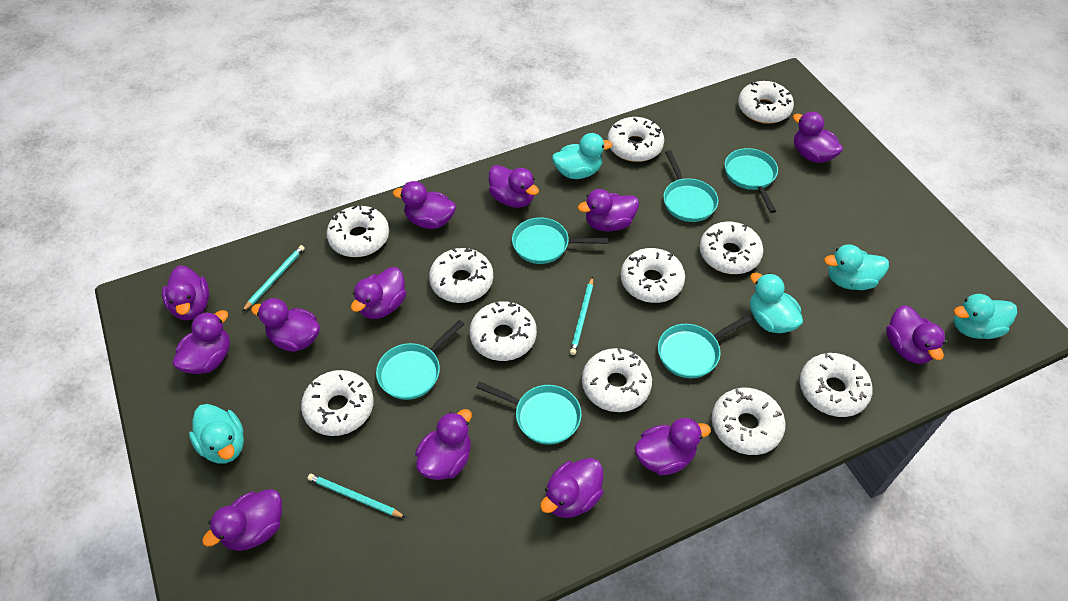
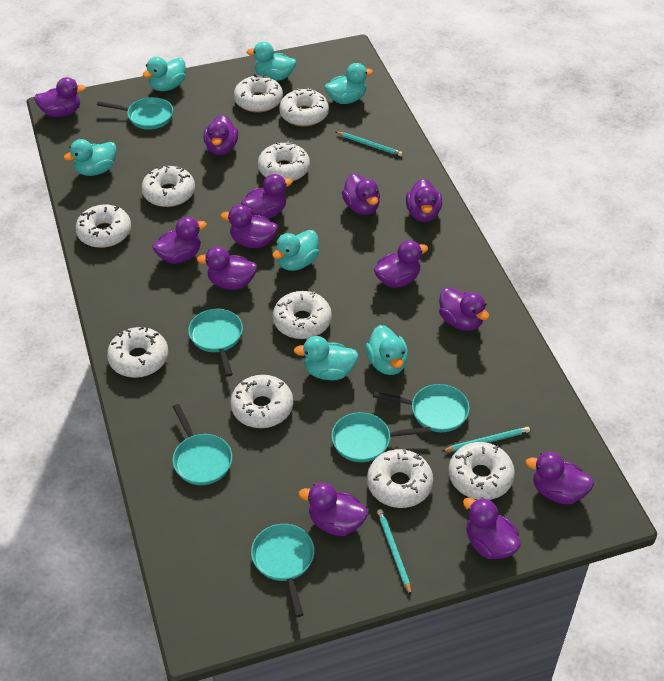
turquoise duck: 5 -> 7
white donut: 11 -> 10

